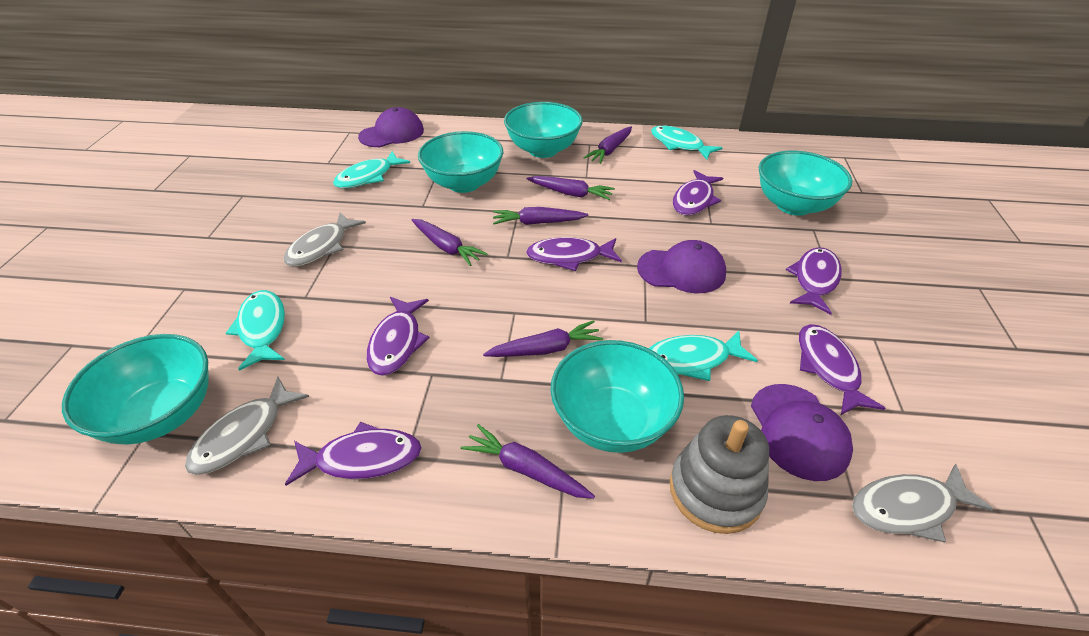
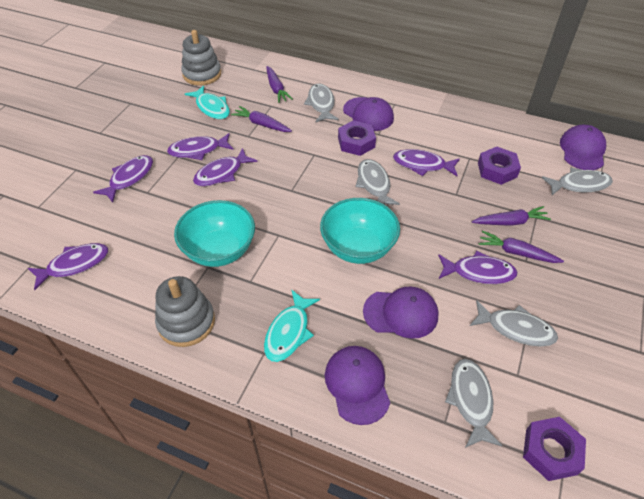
grey fish: 3 -> 5
grey stacking toy: 1 -> 2
purple cap: 3 -> 4
purple carrot: 6 -> 4
purple nut: 0 -> 3
turquoise bowl: 5 -> 2
turquoise fish: 4 -> 2

